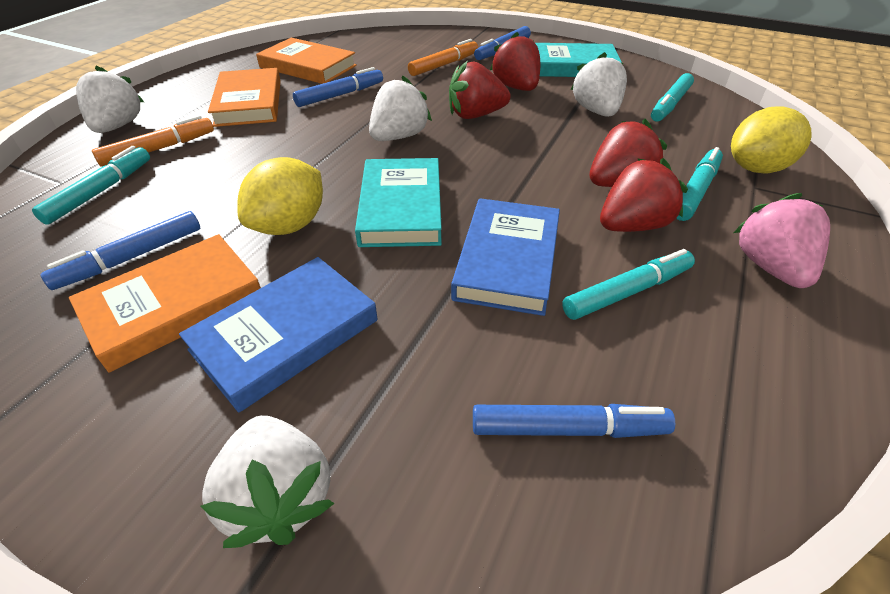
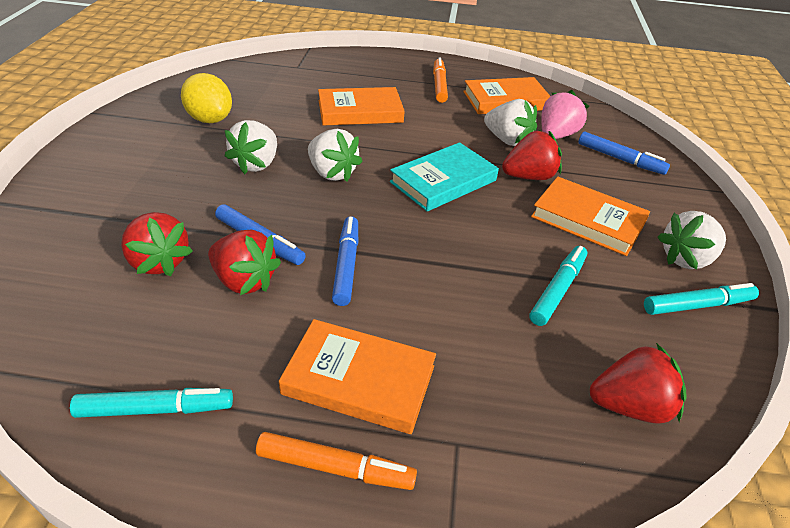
blue book: 2 -> 0
blue marker: 4 -> 3
orange book: 3 -> 4
turquoise book: 2 -> 1
turquoise marker: 4 -> 3
yellow lemon: 2 -> 1

